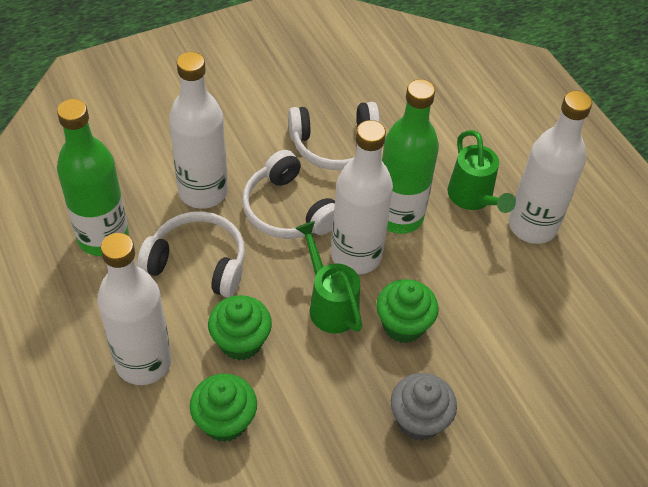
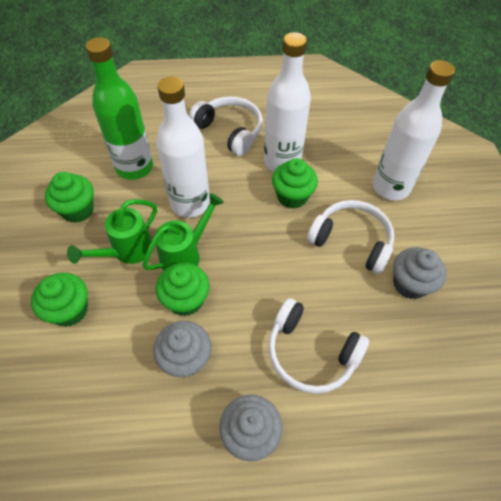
green bottle: 2 -> 1
green cupcake: 3 -> 4
grey cupcake: 1 -> 3
white bottle: 4 -> 3

